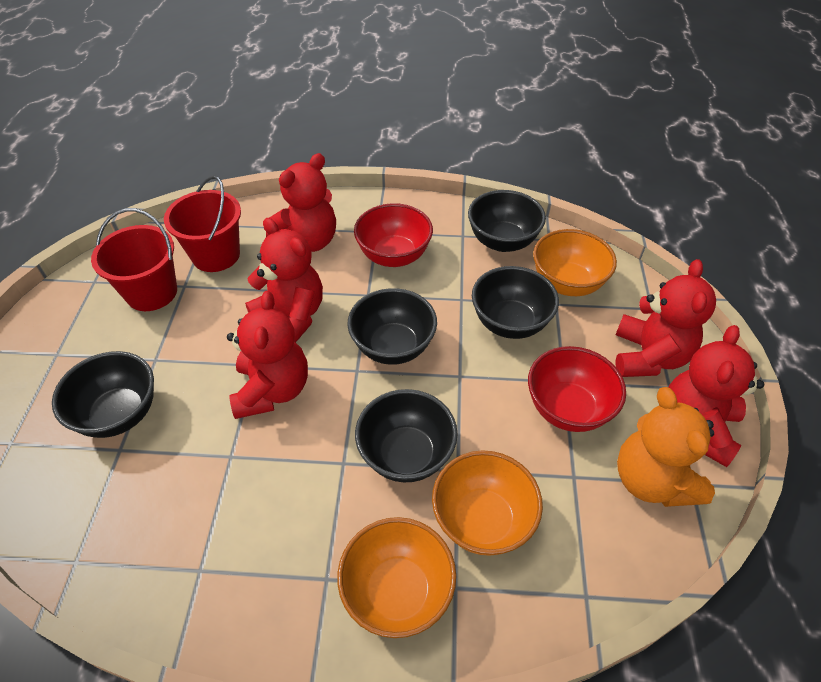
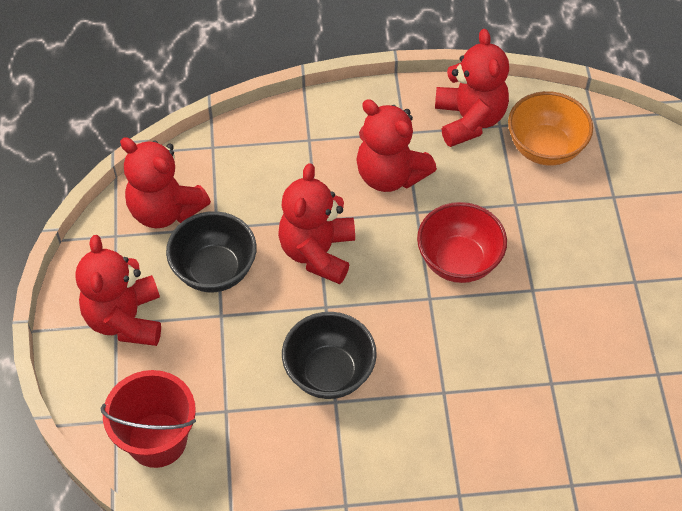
black bowl: 5 -> 2
orange bowl: 3 -> 1
orange teddy bear: 1 -> 0
red bowl: 2 -> 1
red bucket: 2 -> 1

